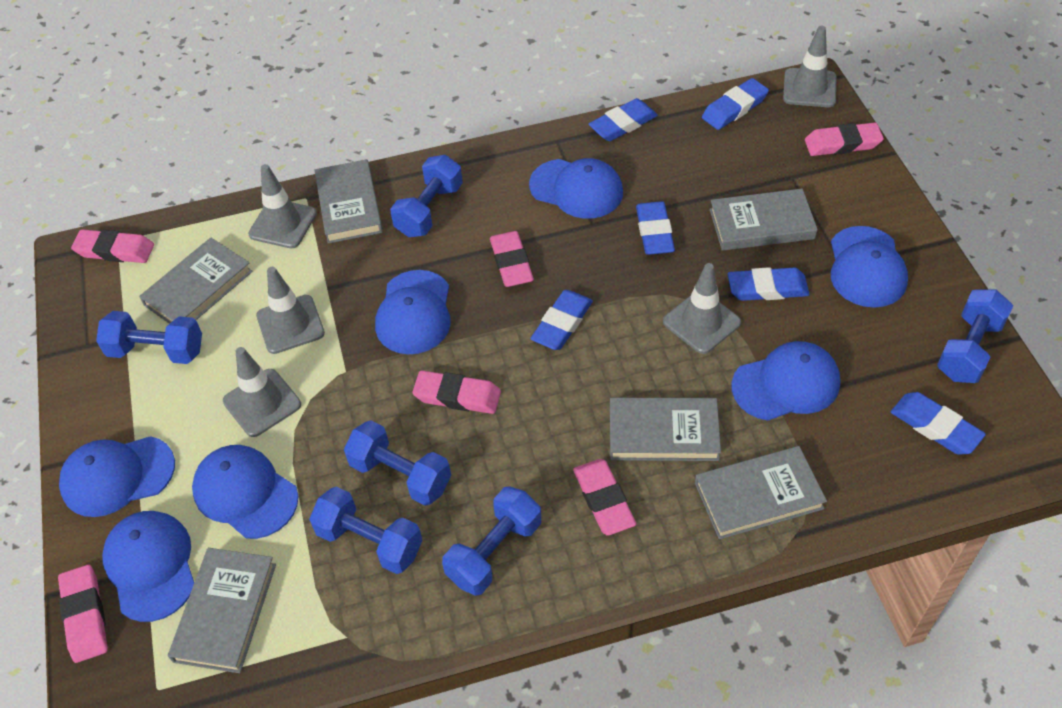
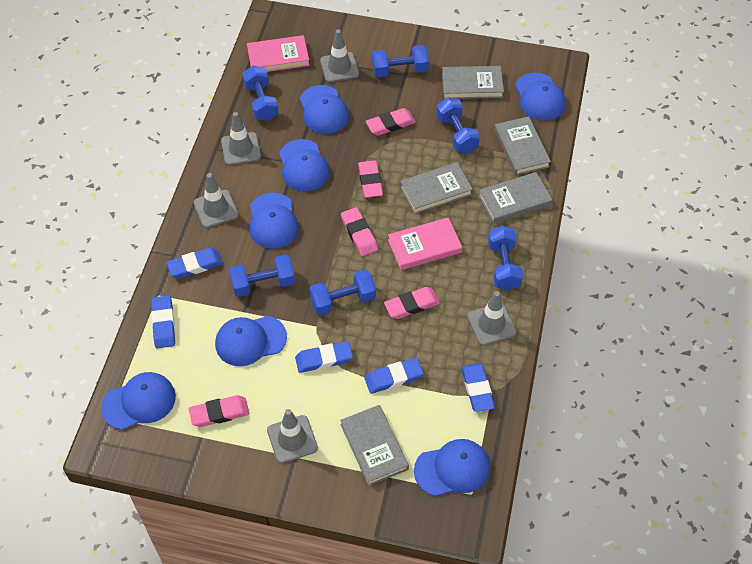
blue eraser: 6 -> 5
grey book: 6 -> 5
pink book: 0 -> 2
pink eraser: 6 -> 5

